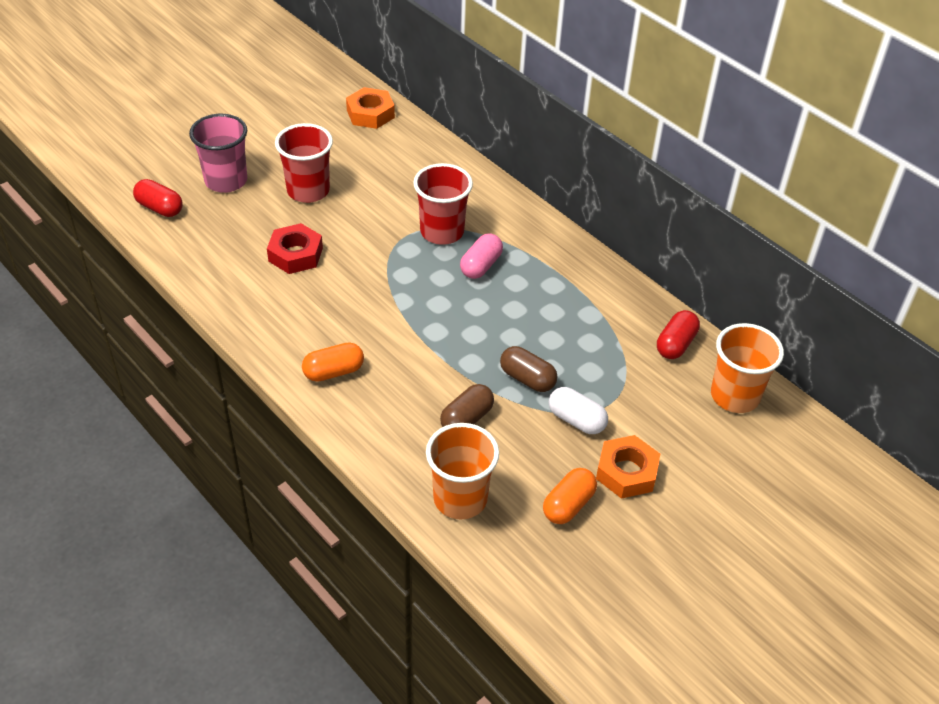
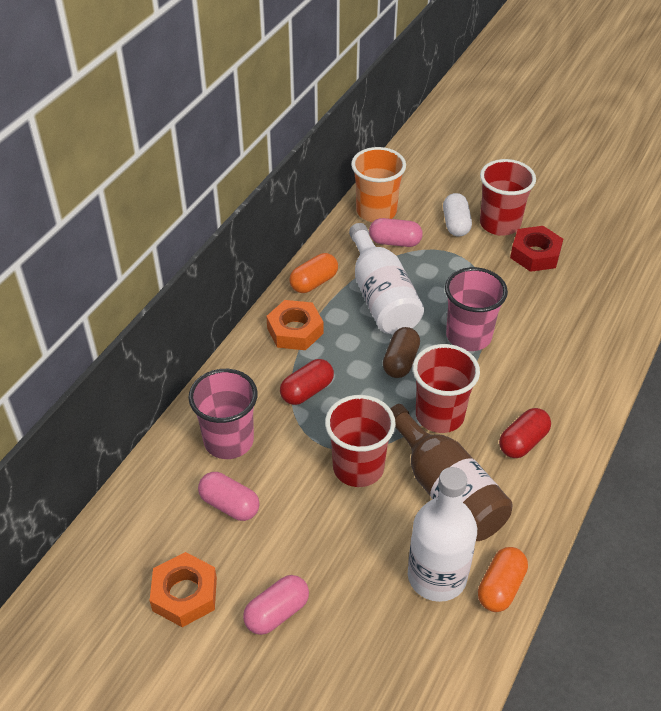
brown bottle: 0 -> 1
brown capsule: 2 -> 1
orange cup: 2 -> 1
pink capsule: 1 -> 3
pink cup: 1 -> 2
red cup: 2 -> 3
white bottle: 0 -> 2

